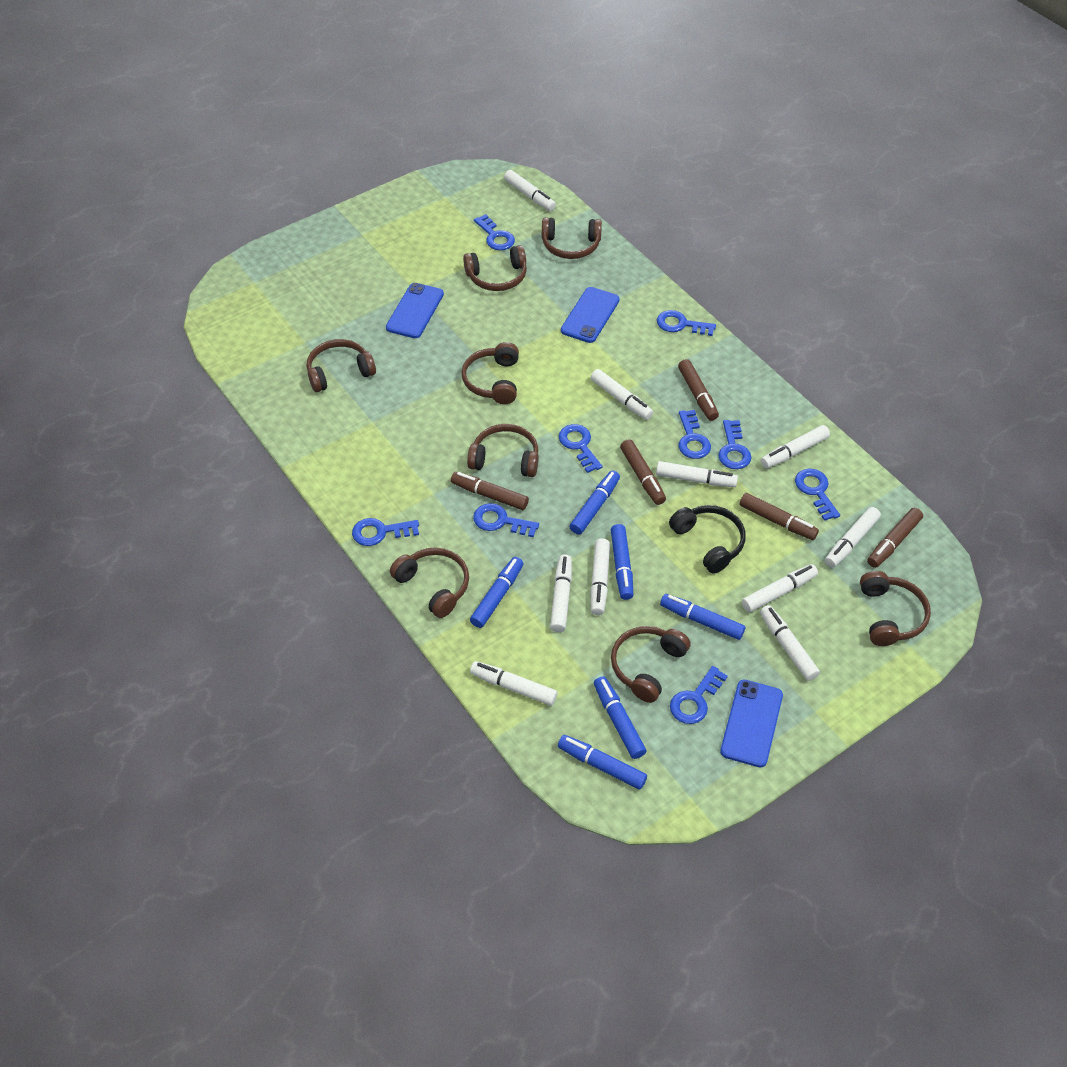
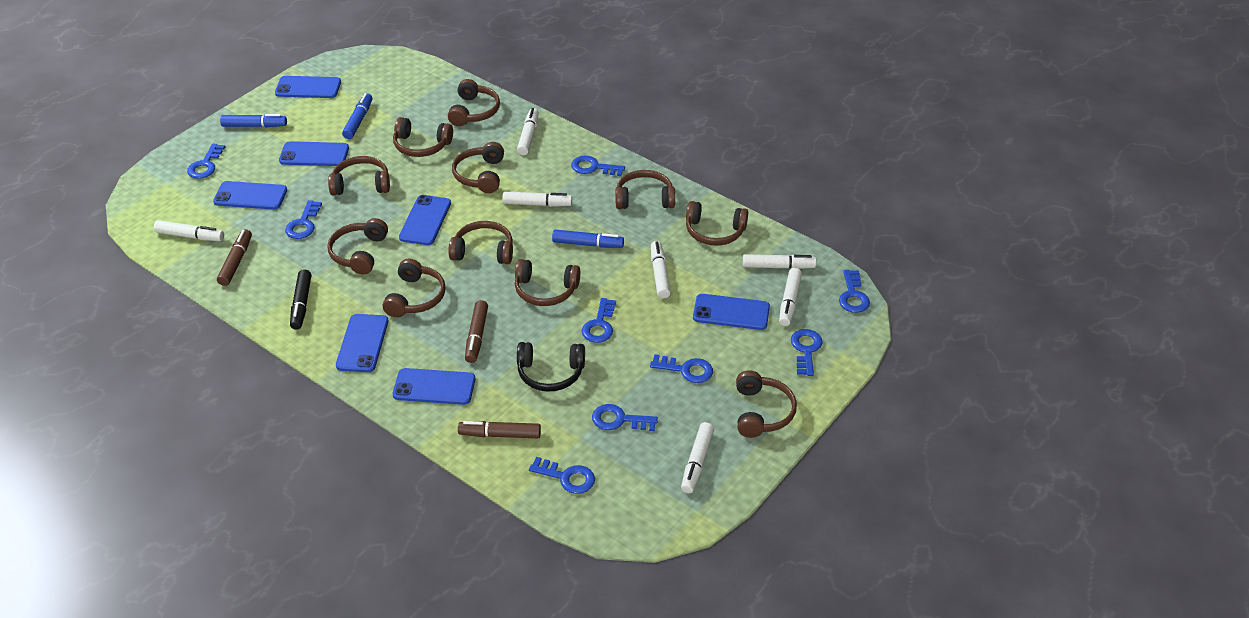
black marker: 0 -> 1
blue marker: 6 -> 3
blue phone: 3 -> 7
brown headphones: 8 -> 11
brown marker: 5 -> 3
white marker: 10 -> 7

